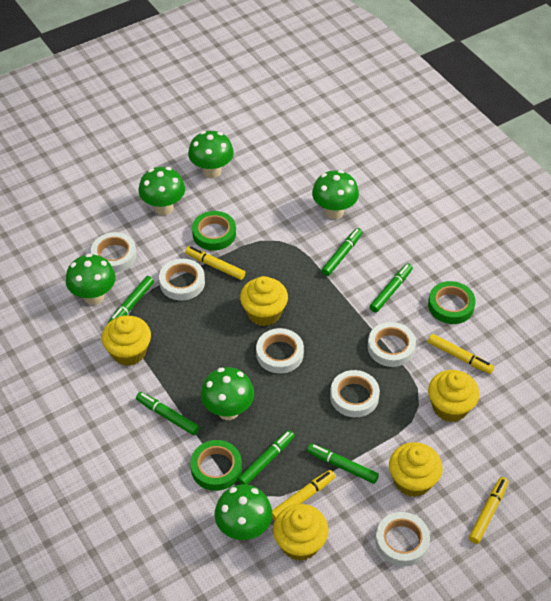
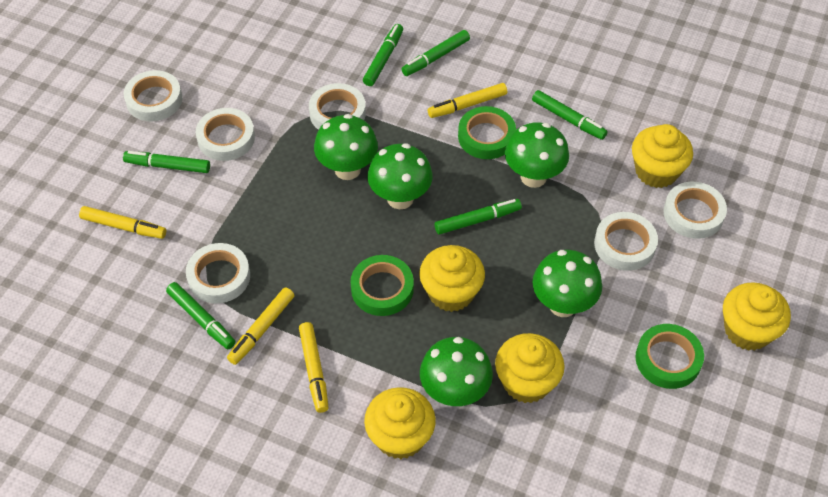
green mushroom: 6 -> 5

